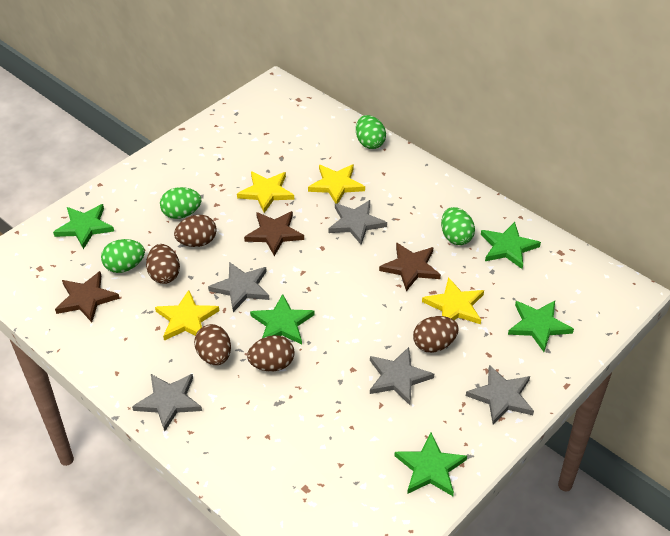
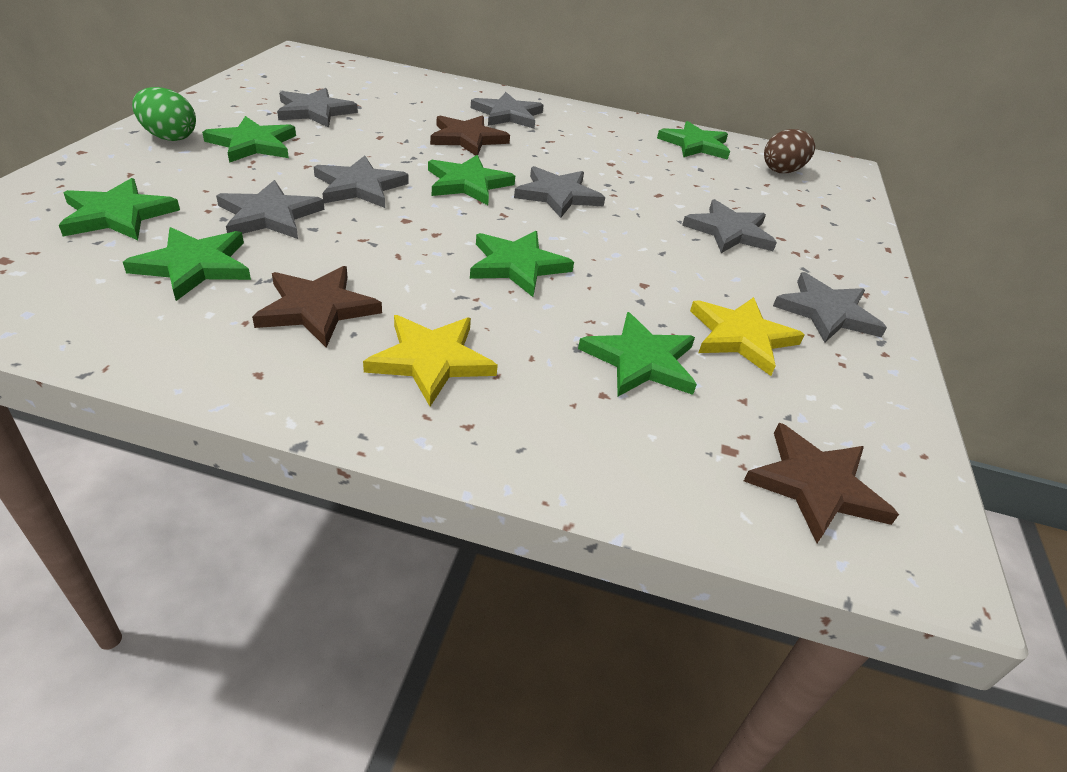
brown egg: 5 -> 1
green egg: 4 -> 1
green star: 5 -> 7
grey star: 5 -> 7
yellow star: 4 -> 2

